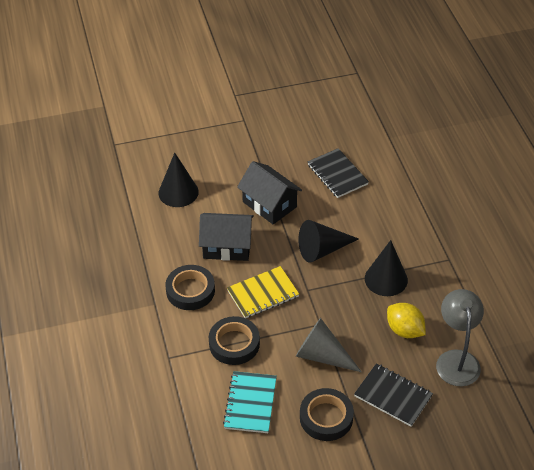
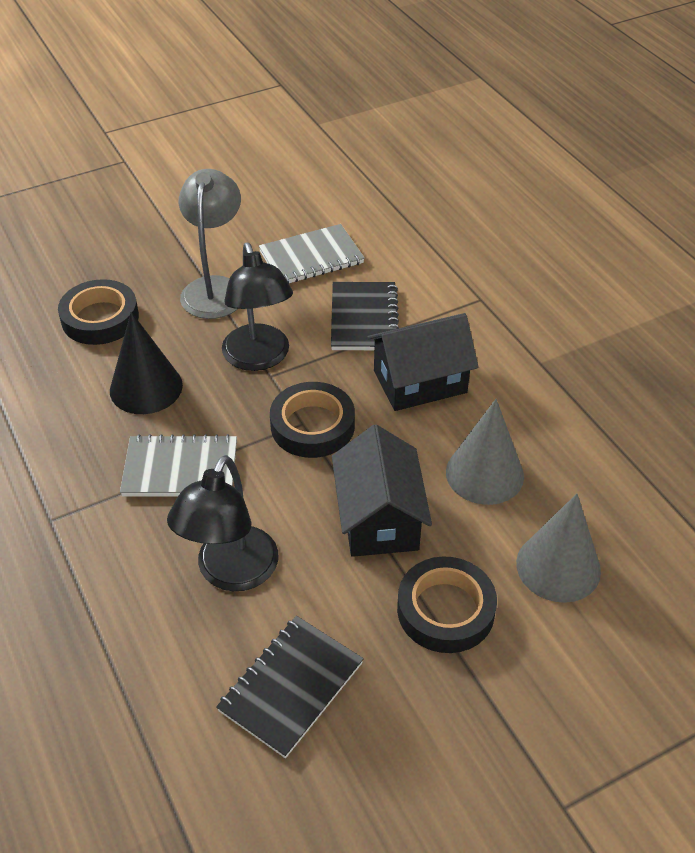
black cone: 3 -> 1
black lamp: 0 -> 2
grey cone: 1 -> 2
grey notebook: 0 -> 2
turquoise notebook: 1 -> 0
yellow lemon: 1 -> 0
yellow notebook: 1 -> 0

